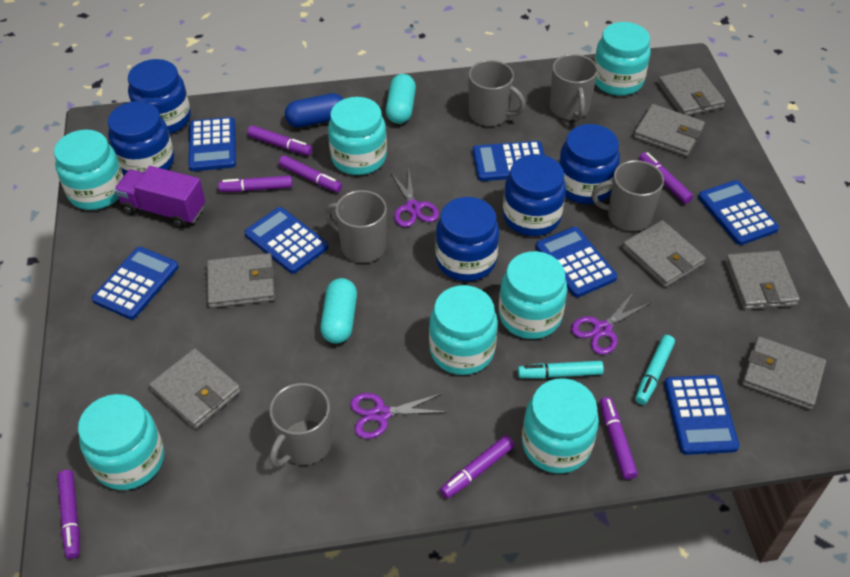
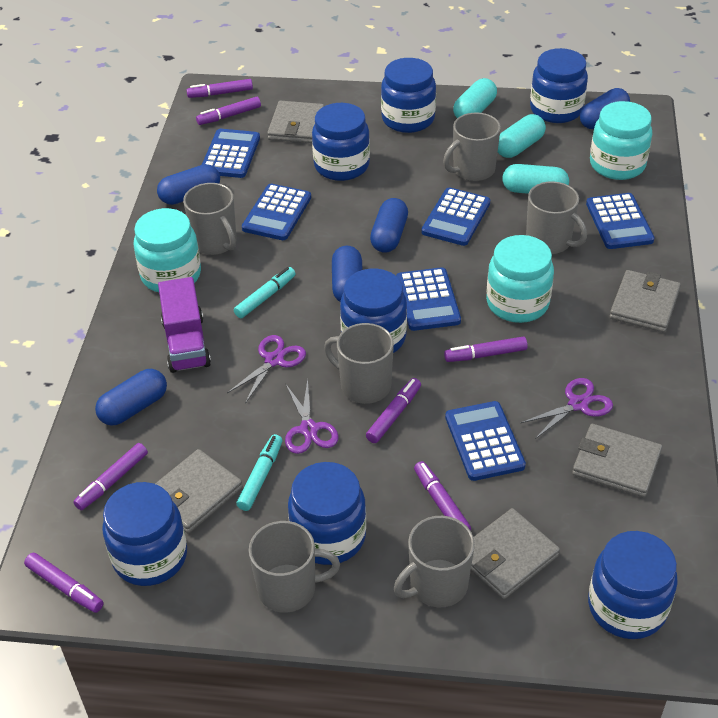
blue calculator: 7 -> 6
blue capsule: 1 -> 5
blue jar: 5 -> 7
grey mug: 5 -> 6
grey wallet: 7 -> 5
turquoise capsule: 2 -> 3
turquoise jar: 7 -> 3

